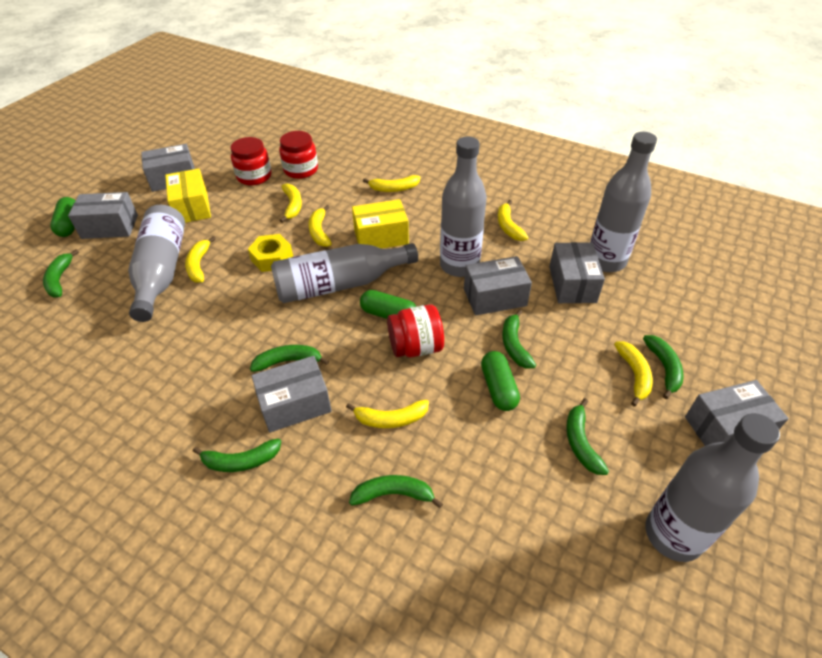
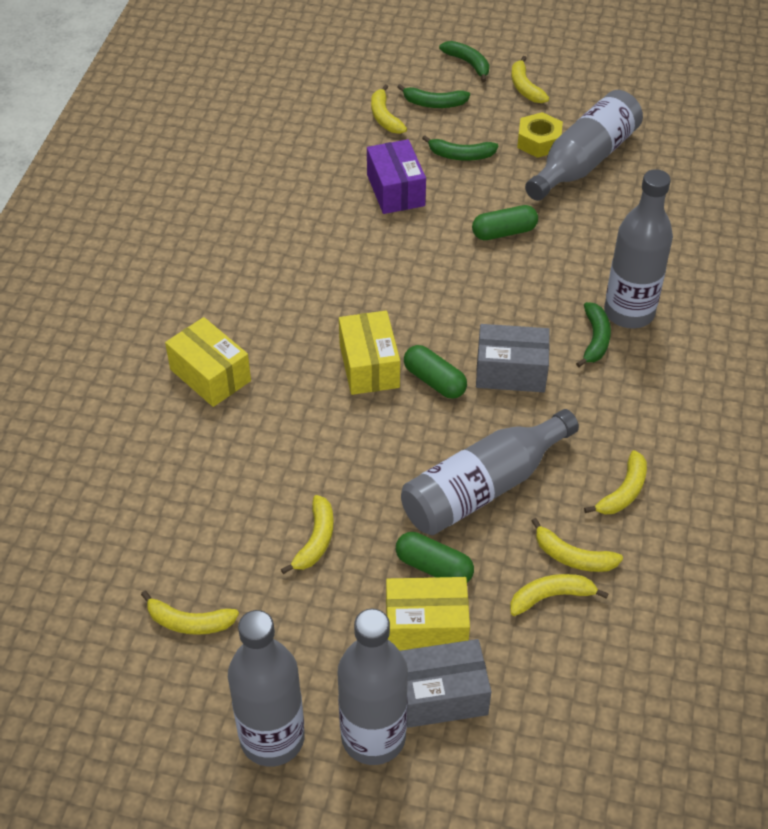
green banana: 7 -> 4
grey box: 6 -> 2
purple box: 0 -> 1
red jar: 3 -> 0
yellow box: 2 -> 3

